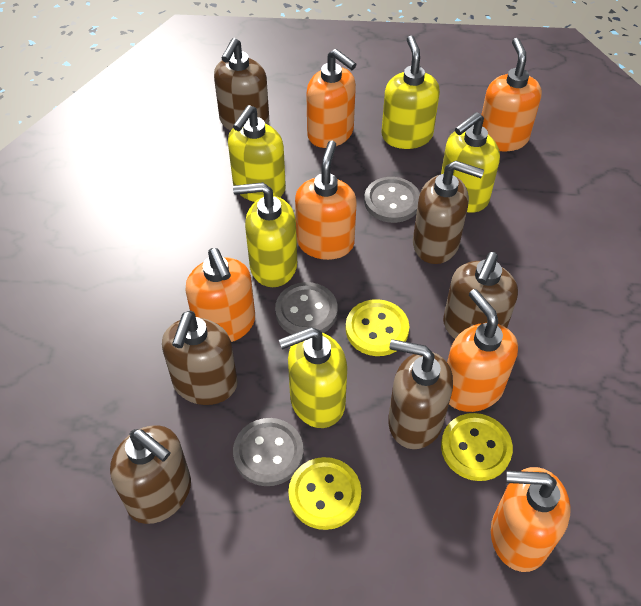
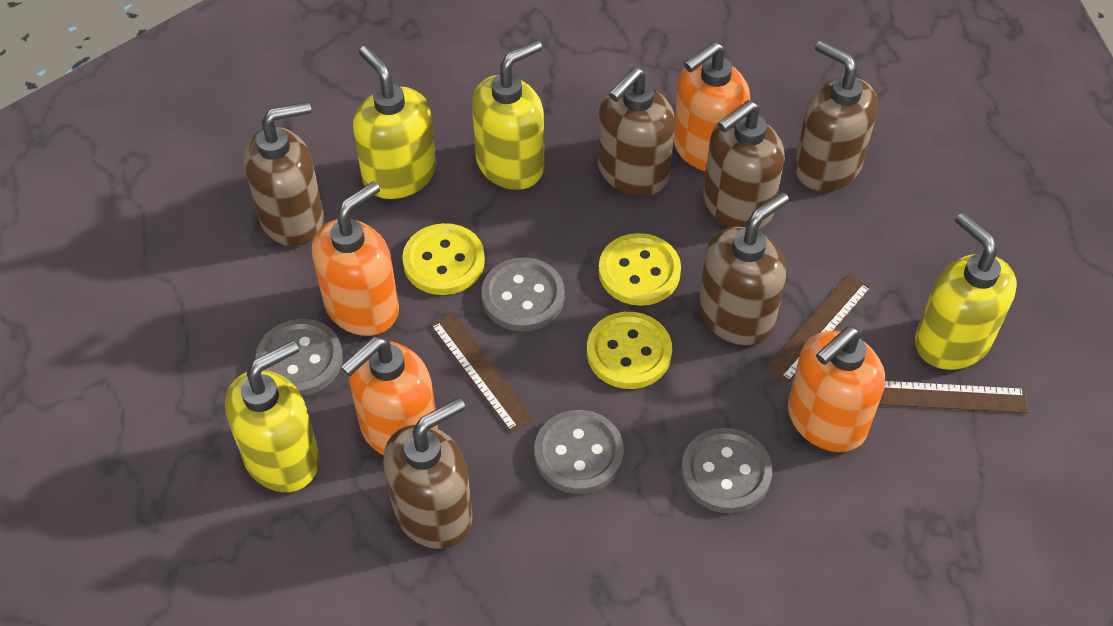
brown ruler: 0 -> 3
grey button: 3 -> 4
orange soap dispenser: 6 -> 4
yellow soap dispenser: 5 -> 4

